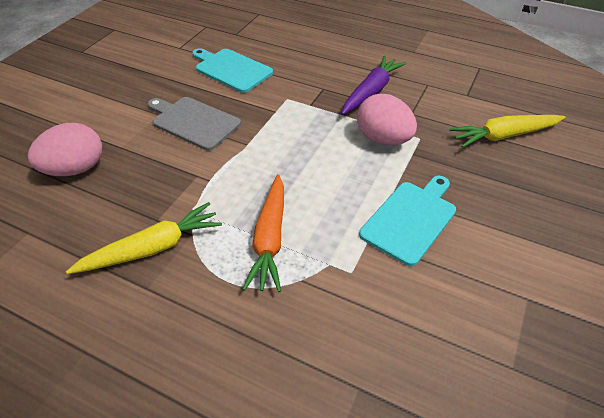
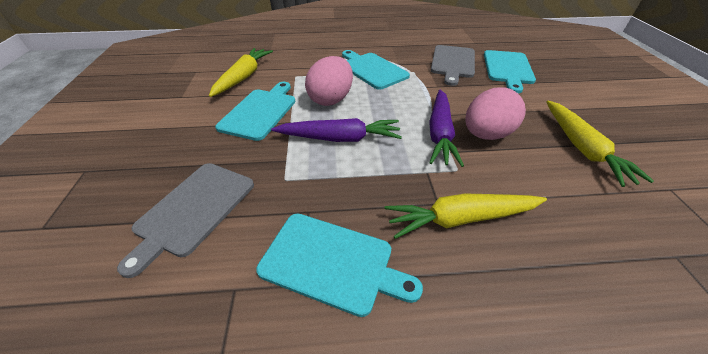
grey cutting board: 1 -> 2
orange carrot: 1 -> 0
purple carrot: 1 -> 2
turquoise cutting board: 2 -> 4
yellow carrot: 2 -> 3

